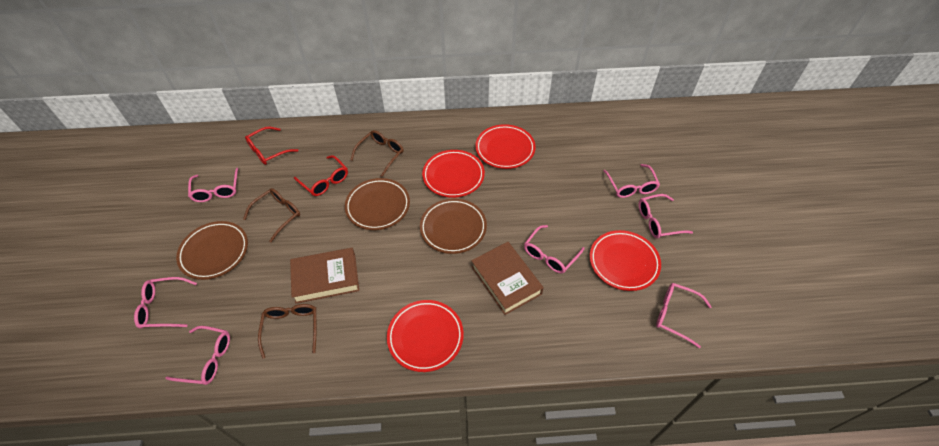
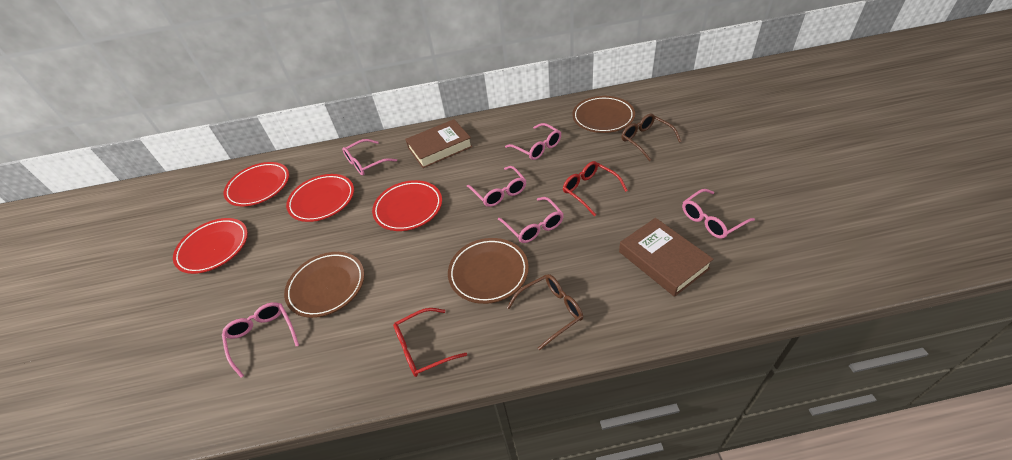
brown glasses: 3 -> 2
pink glasses: 7 -> 6

